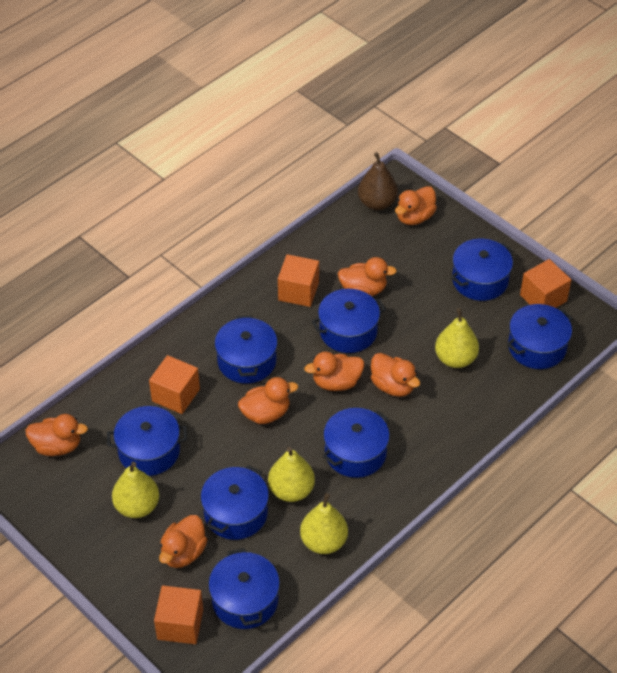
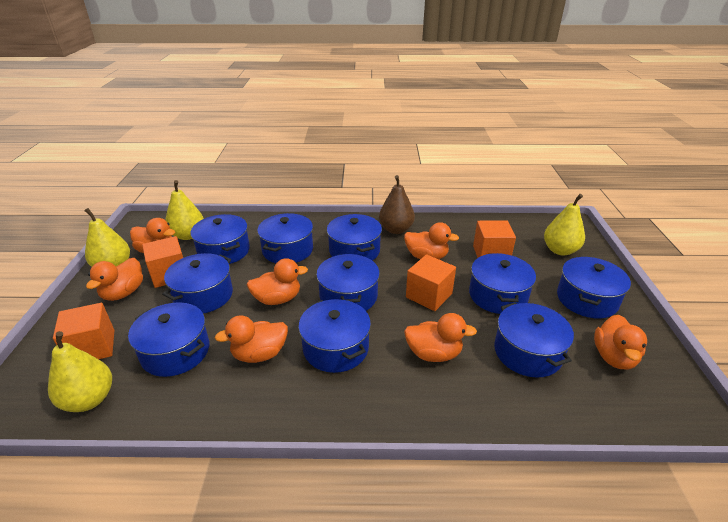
blue pot: 8 -> 10

